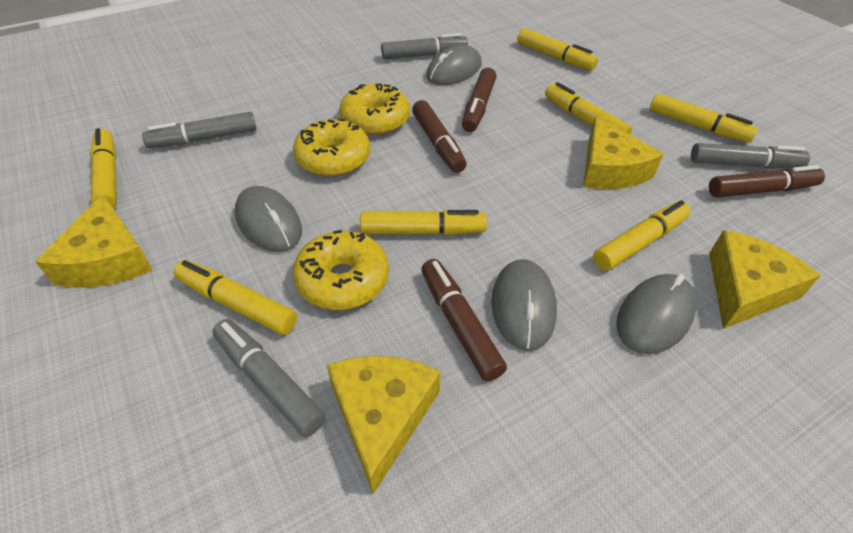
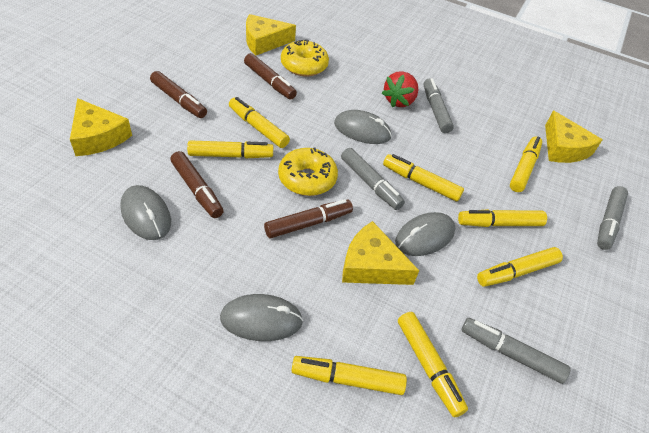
red strawberry: 0 -> 1
yellow donut: 3 -> 2
yellow marker: 7 -> 8

